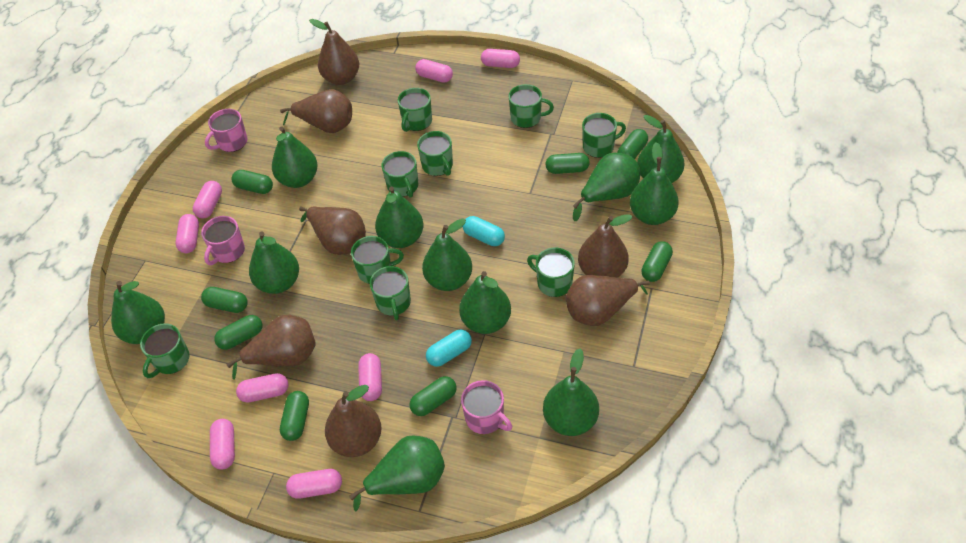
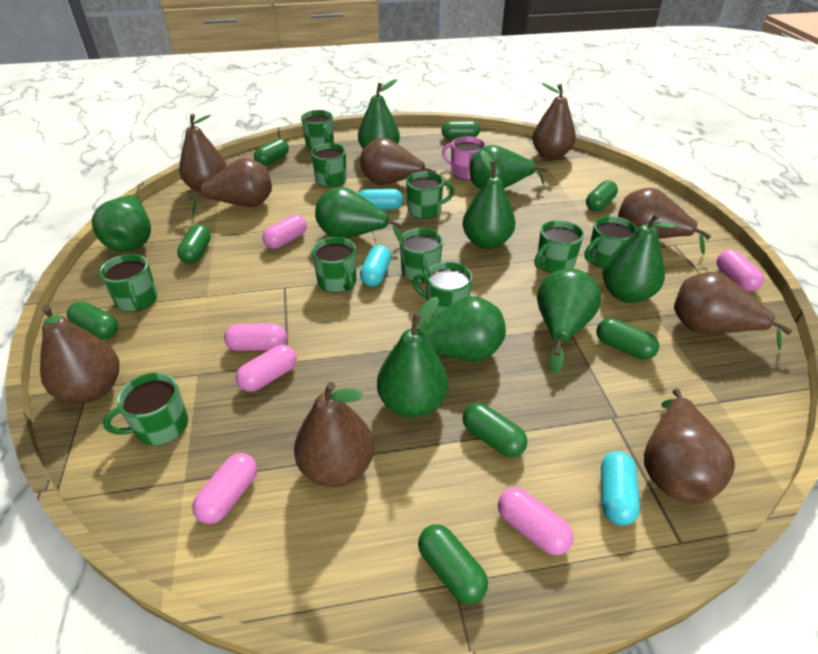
brown pear: 7 -> 9
green mug: 9 -> 10
green pear: 11 -> 9
pink capsule: 8 -> 6
pink mug: 3 -> 1
turquoise capsule: 2 -> 3

